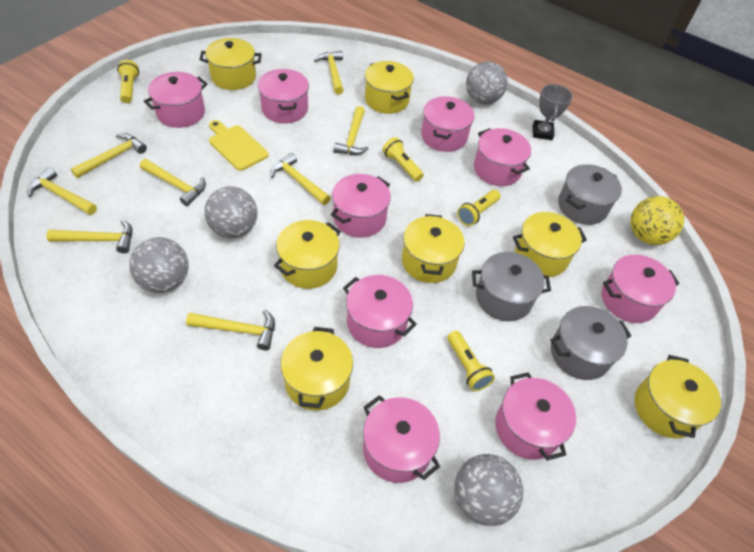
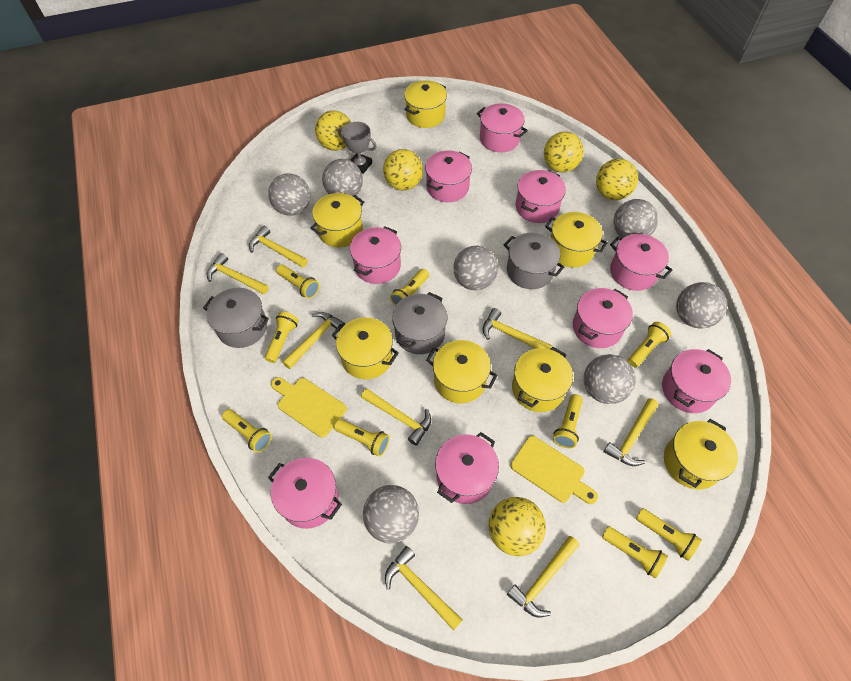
grey ball: 4 -> 7
yellow ball: 1 -> 5
yellow cutting board: 1 -> 2
yellow flashlight: 4 -> 9

